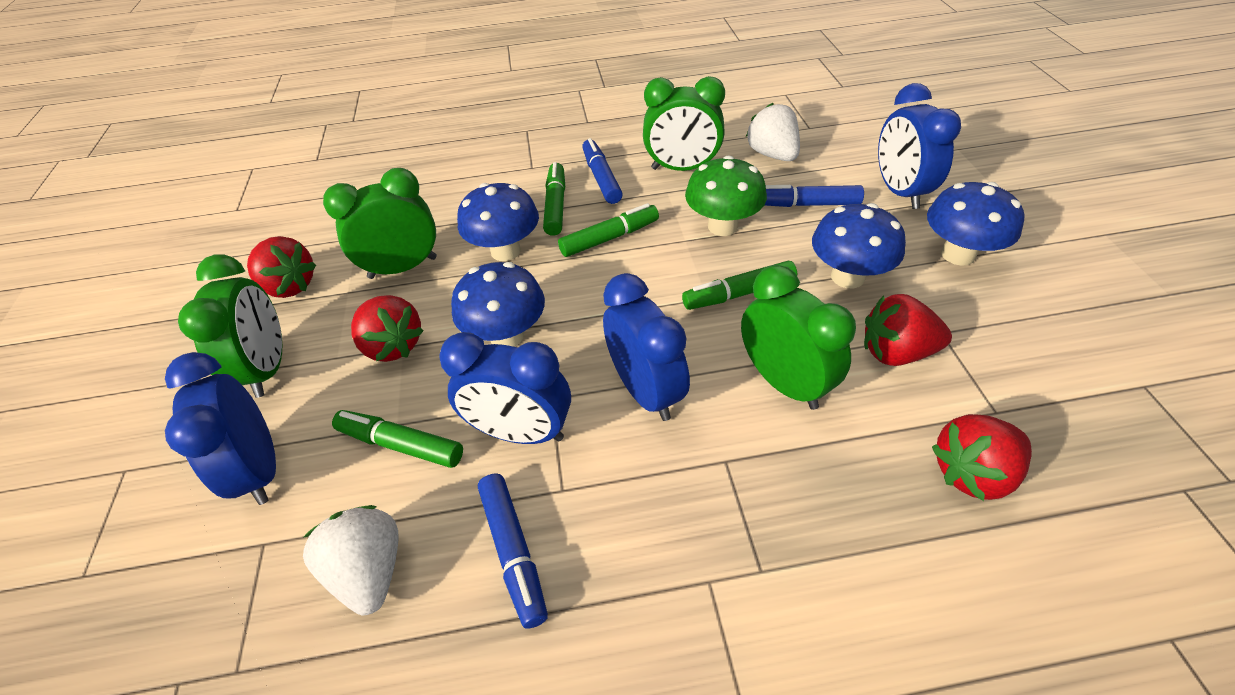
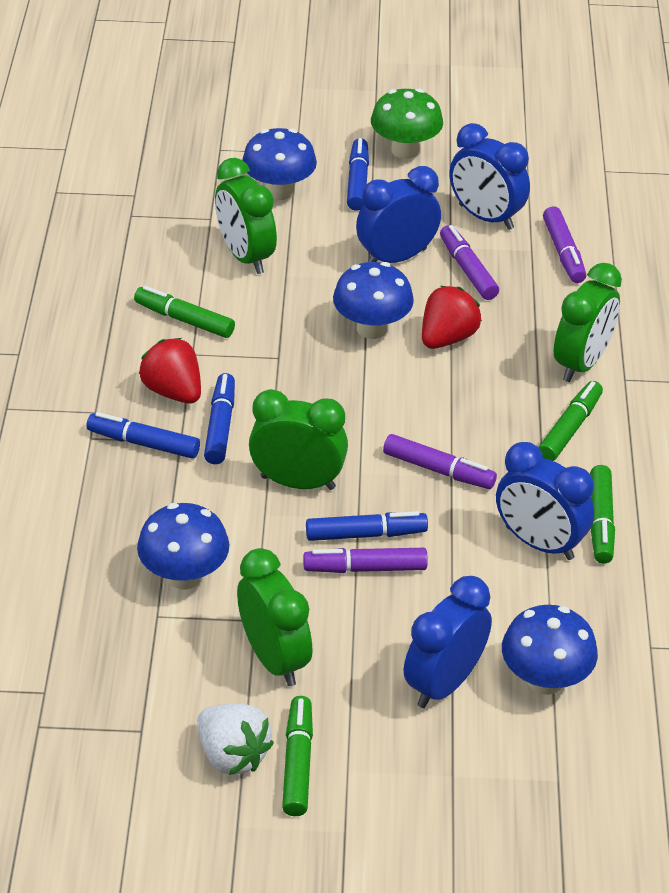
blue marker: 3 -> 4
purple marker: 0 -> 4
red strawberry: 4 -> 2
white strawberry: 2 -> 1

